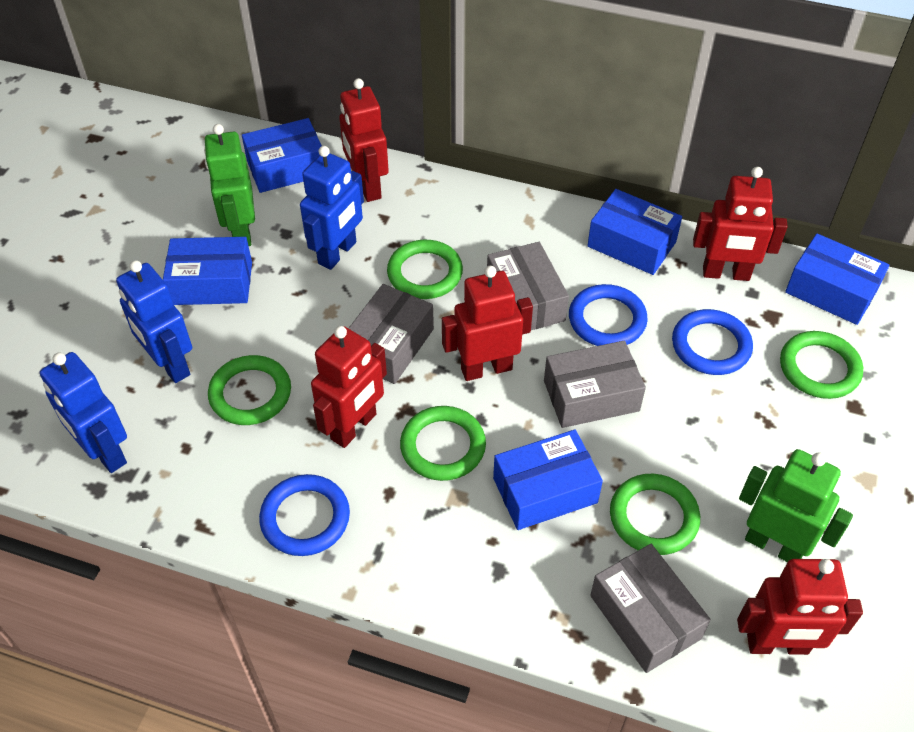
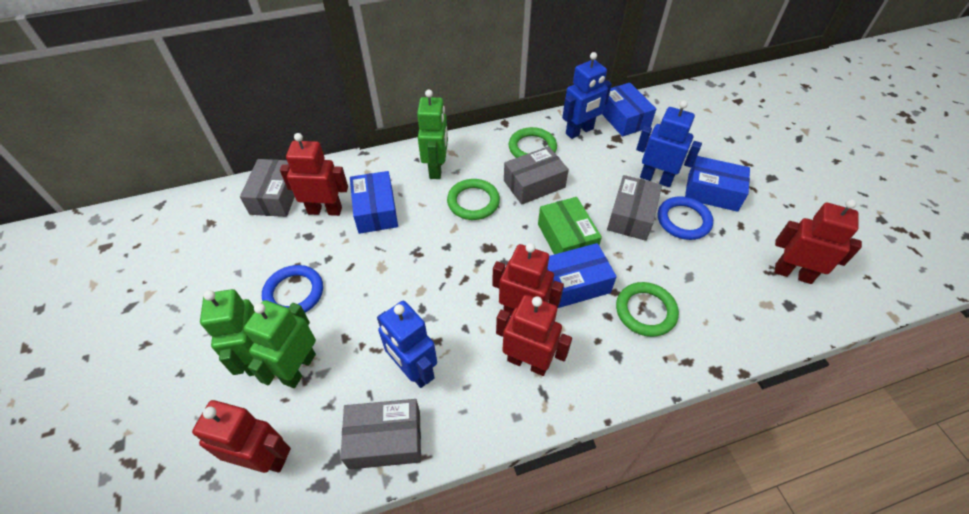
blue box: 5 -> 4
blue ring: 3 -> 2
green box: 0 -> 1
green ring: 5 -> 3
green robot: 2 -> 3

